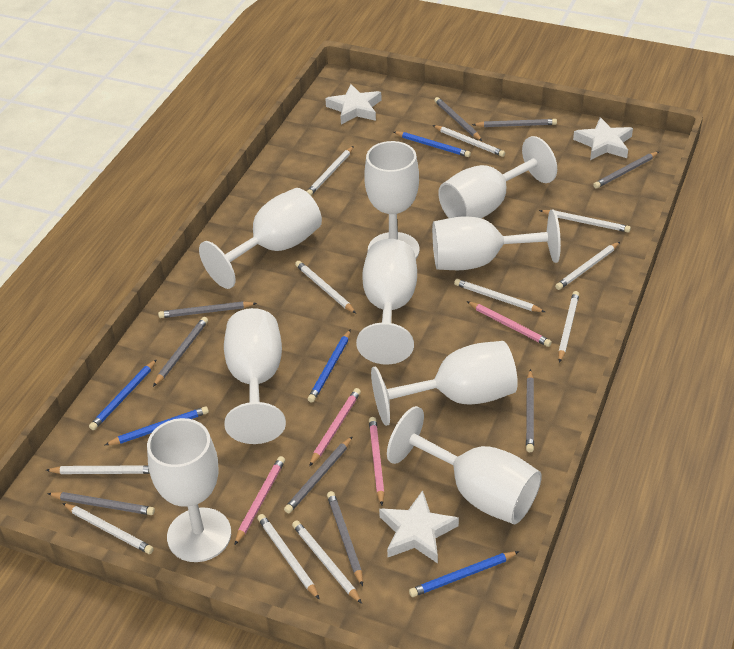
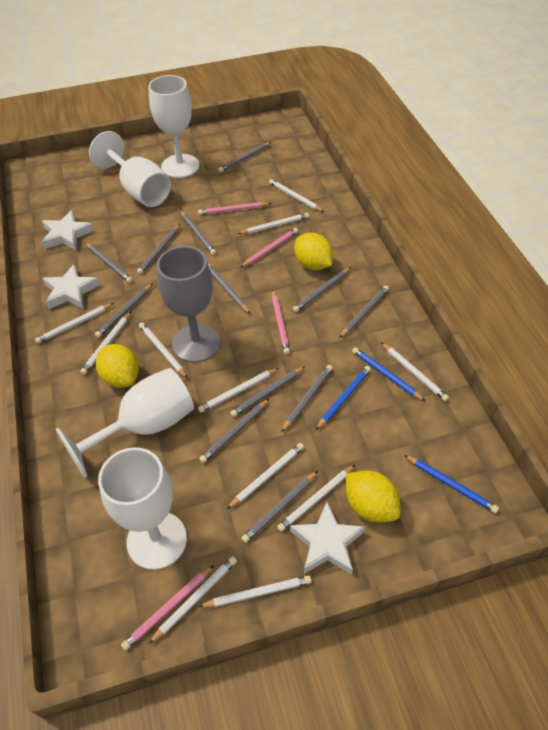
blue pencil: 5 -> 3
grey goblet: 0 -> 1
grey pencil: 9 -> 12
white goblet: 9 -> 4
yellow lemon: 0 -> 3

